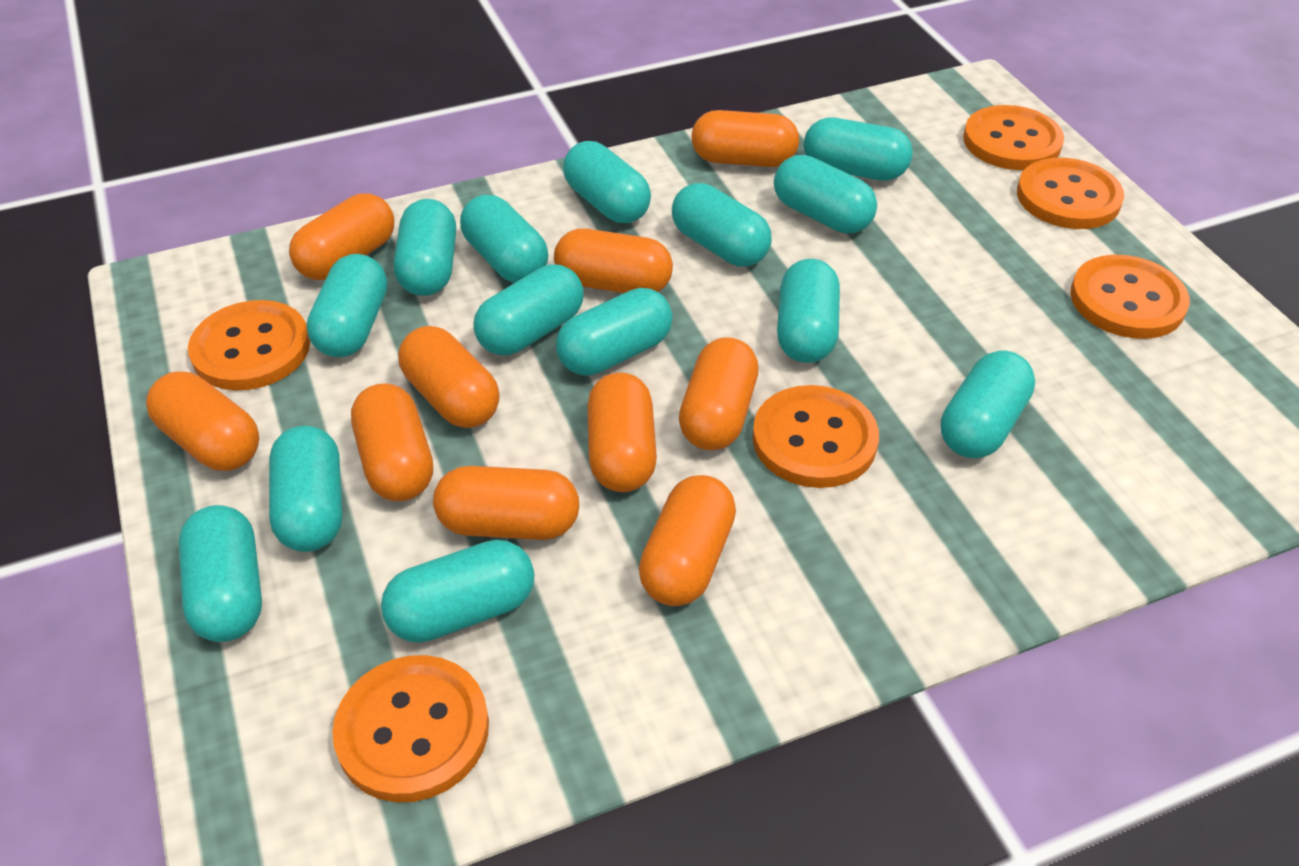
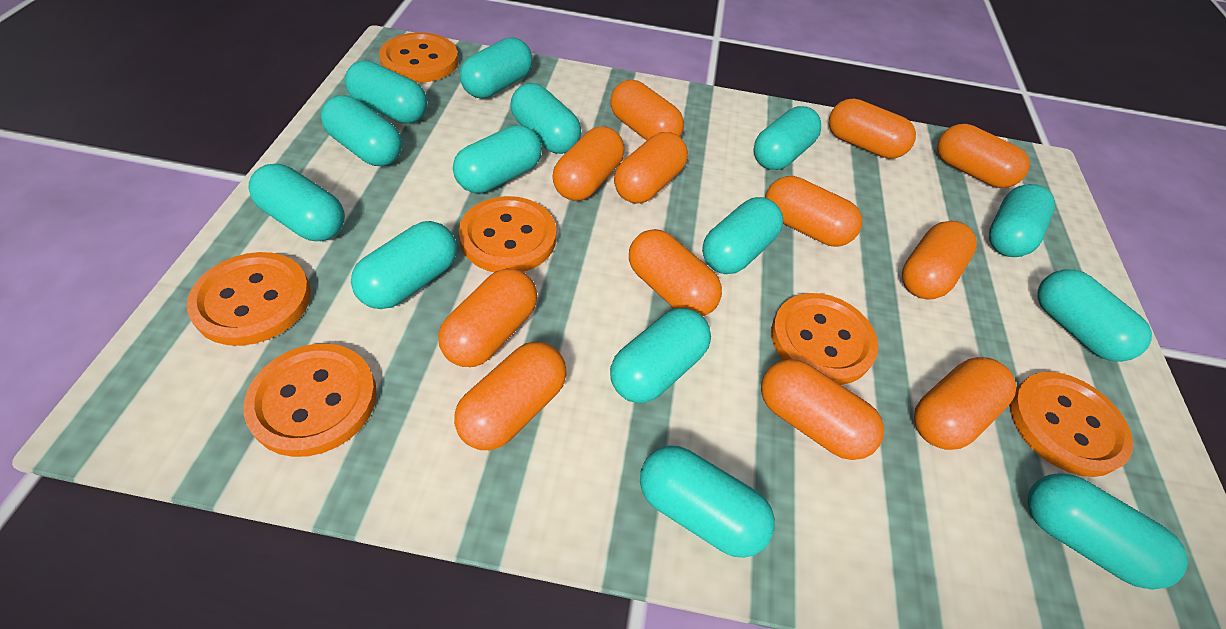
orange capsule: 10 -> 12

